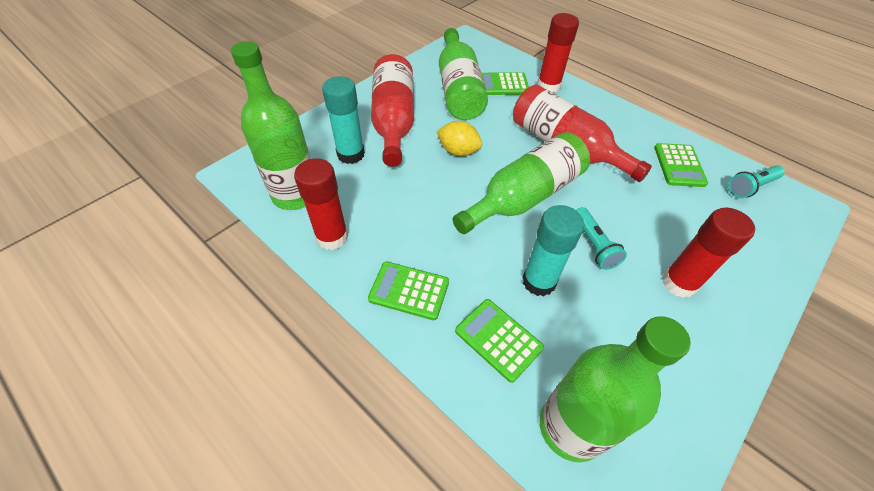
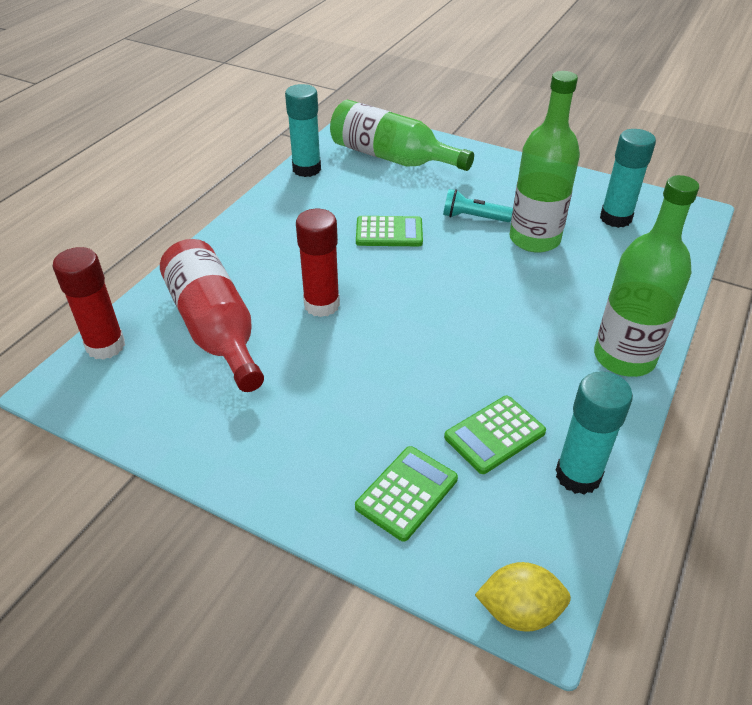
green bottle: 4 -> 3
green calculator: 4 -> 3
red bottle: 2 -> 1
red glue stick: 3 -> 2
turquoise flashlight: 2 -> 1
turquoise glue stick: 2 -> 3

